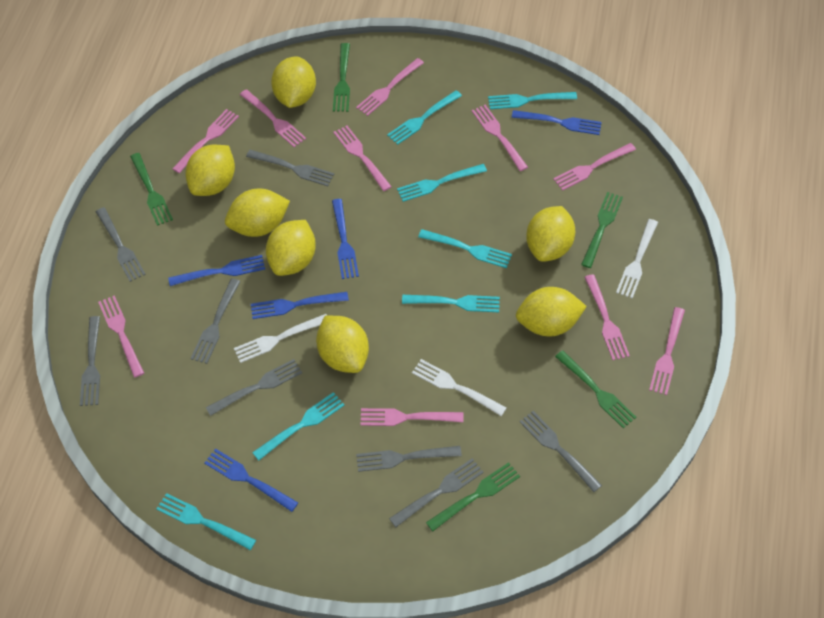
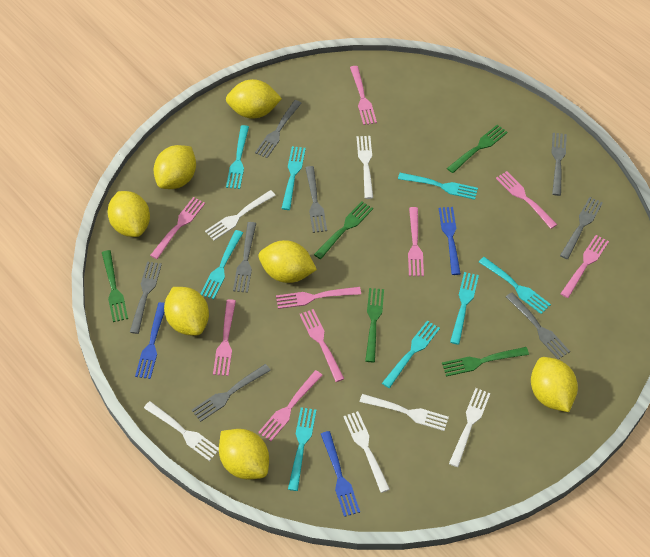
blue fork: 5 -> 3
pink fork: 10 -> 9
turquoise fork: 7 -> 8
white fork: 3 -> 6

